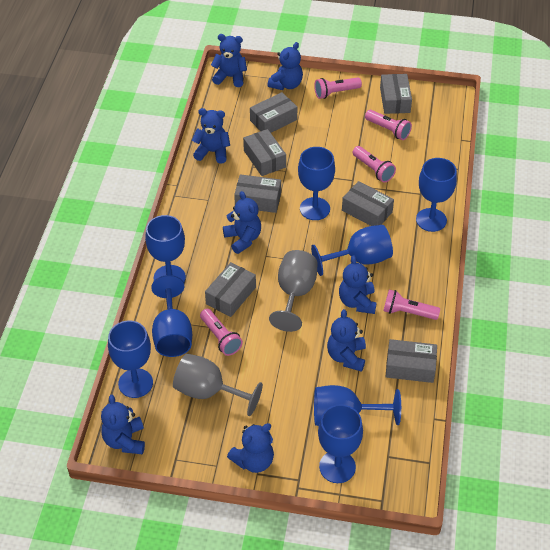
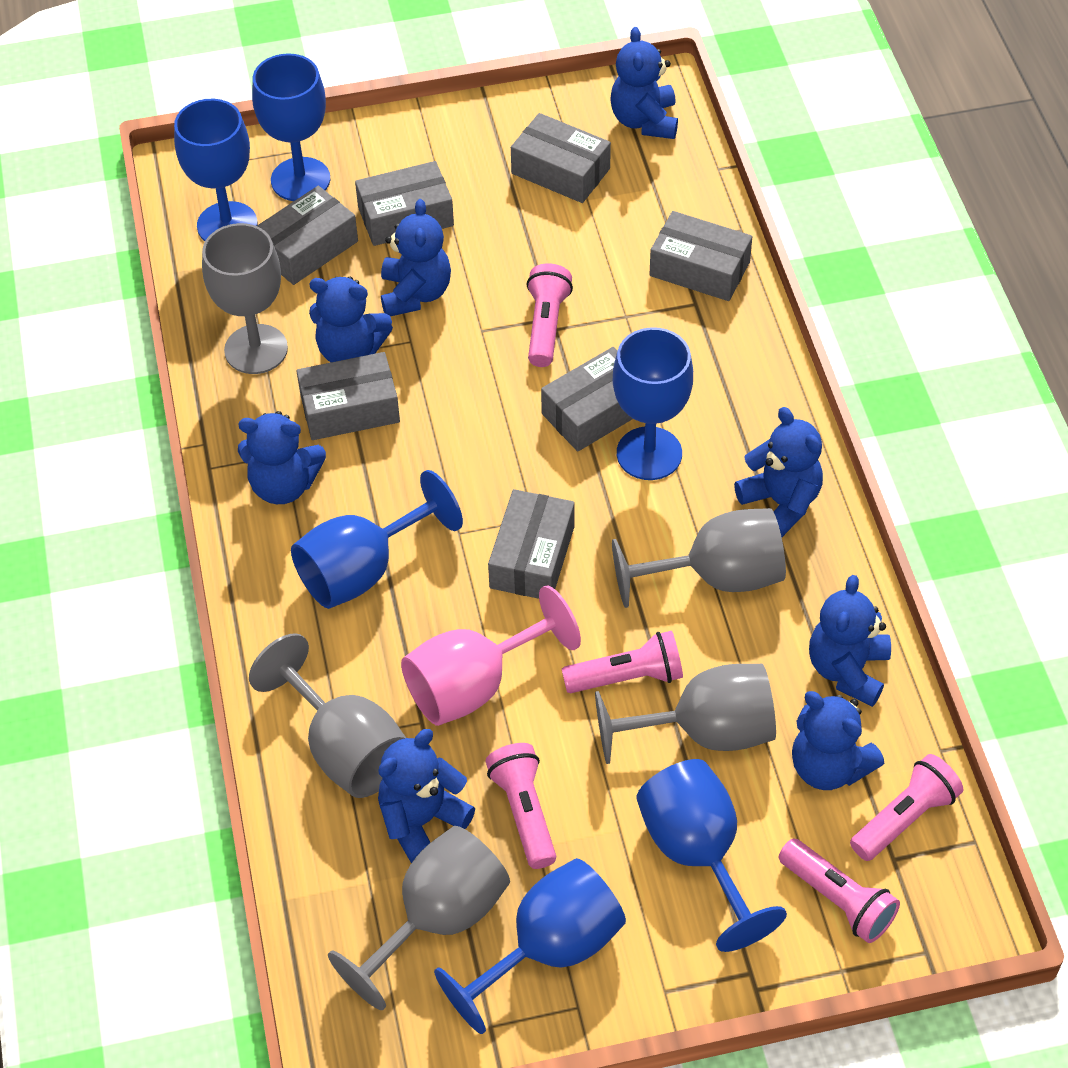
blue goblet: 8 -> 6
grey goblet: 2 -> 5
pink goblet: 0 -> 1

